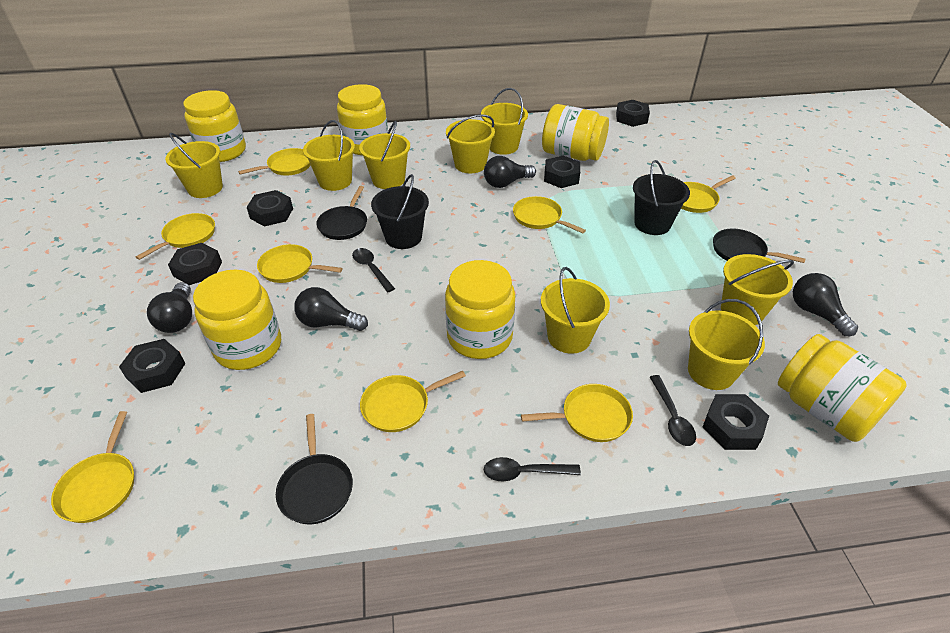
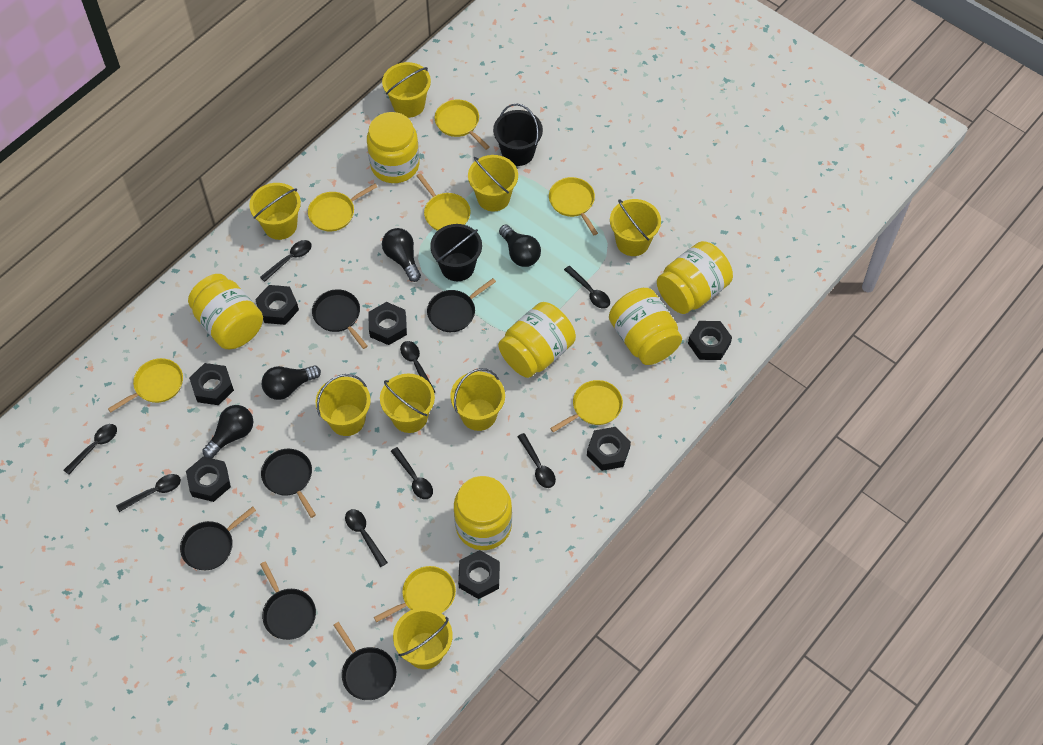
black nut: 6 -> 7
black pan: 3 -> 6
black spoon: 3 -> 8
yellow pan: 8 -> 7

